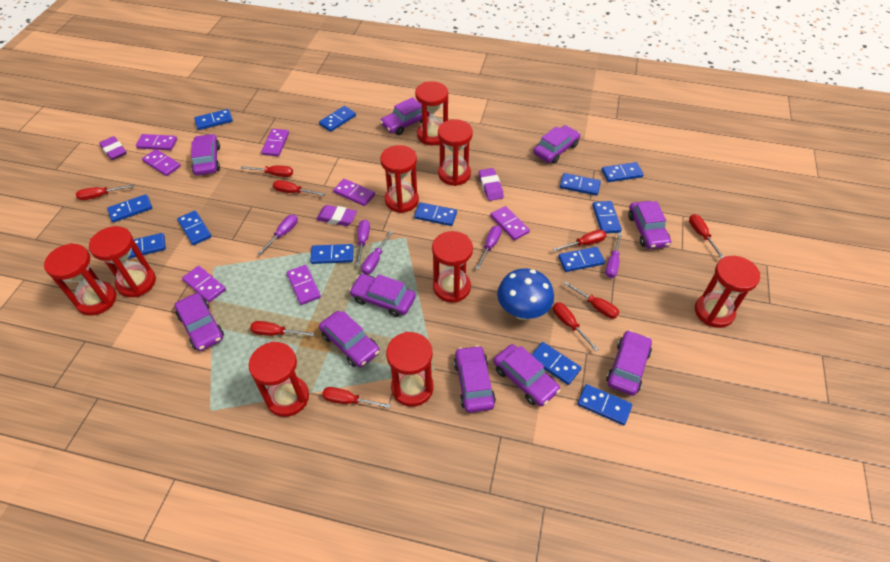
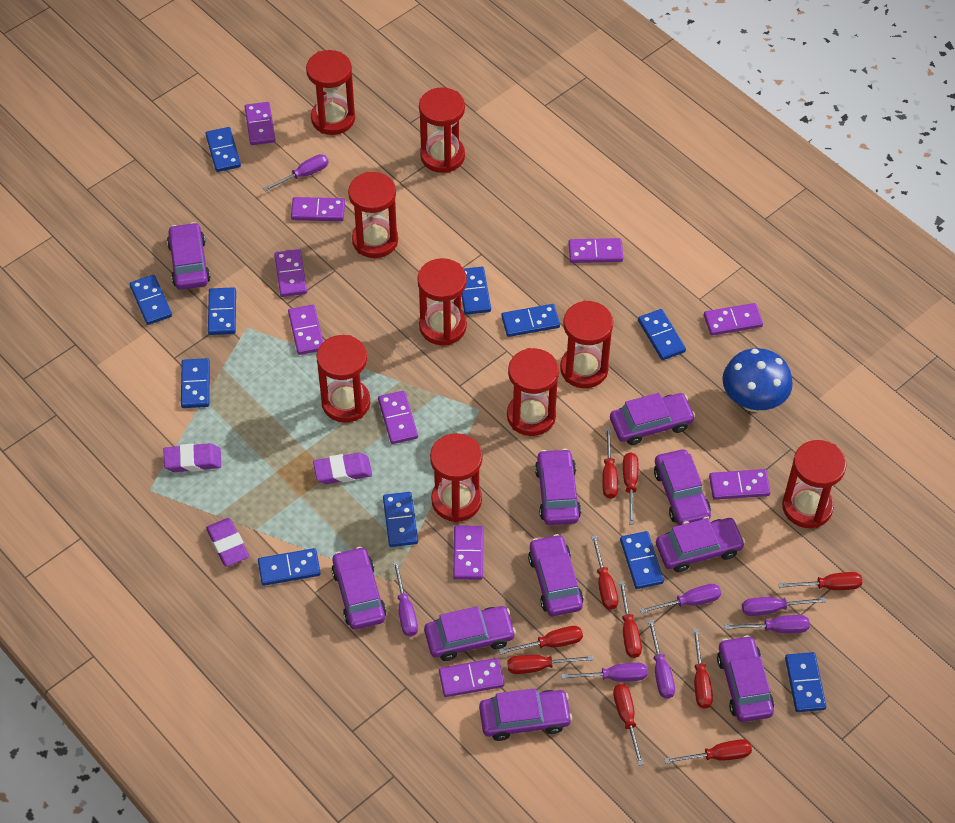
blue domino: 13 -> 11
purple domino: 7 -> 10
purple screwdriver: 5 -> 7
red screwdriver: 9 -> 10

